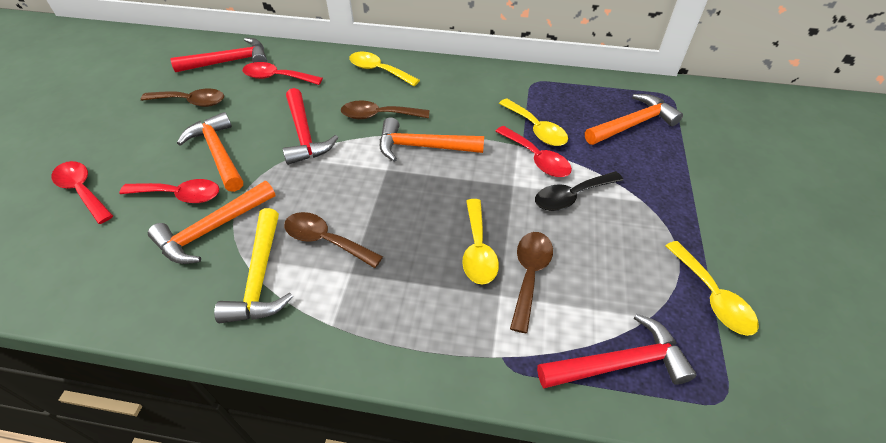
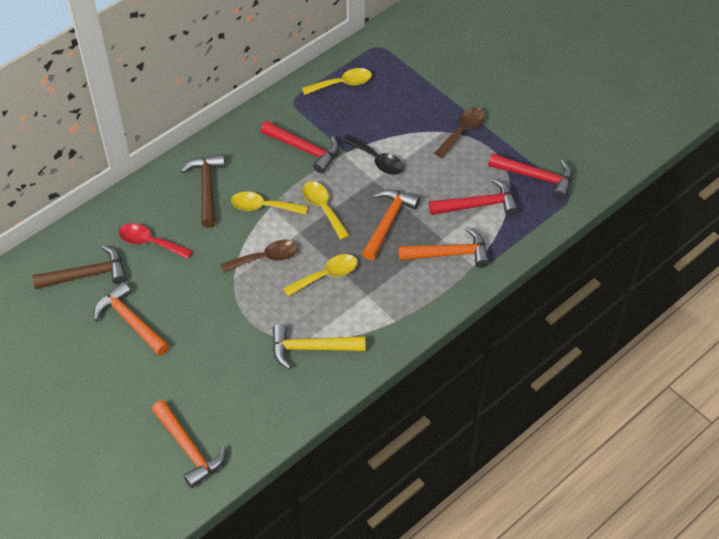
brown hammer: 0 -> 2
brown spoon: 4 -> 2
red spoon: 4 -> 1

